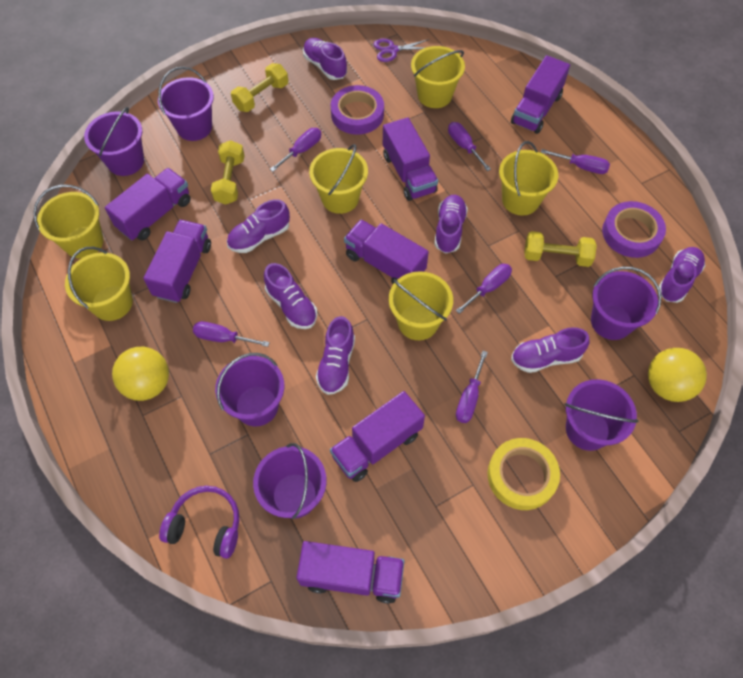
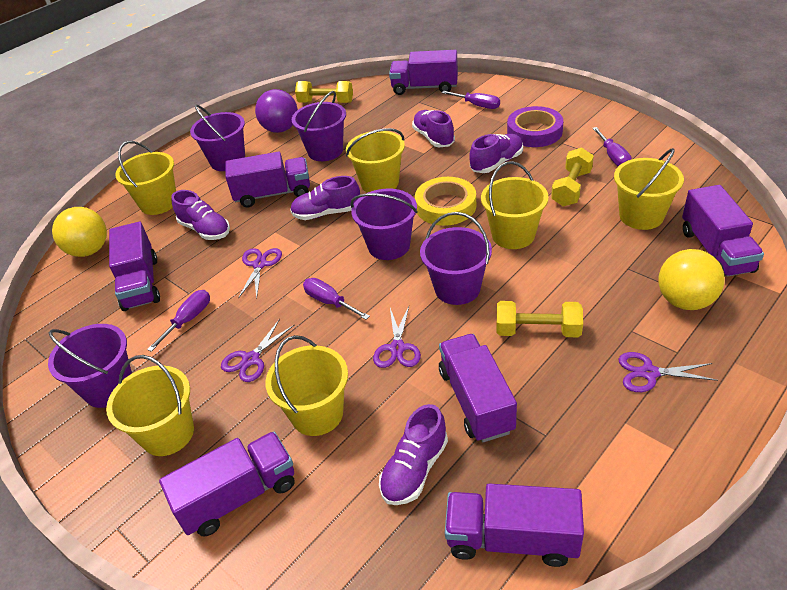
purple ball: 0 -> 1
purple bucket: 6 -> 5
purple headphones: 1 -> 0
purple scissors: 1 -> 4
purple screwdriver: 6 -> 4
purple shoe: 7 -> 5
purple tape: 2 -> 1

